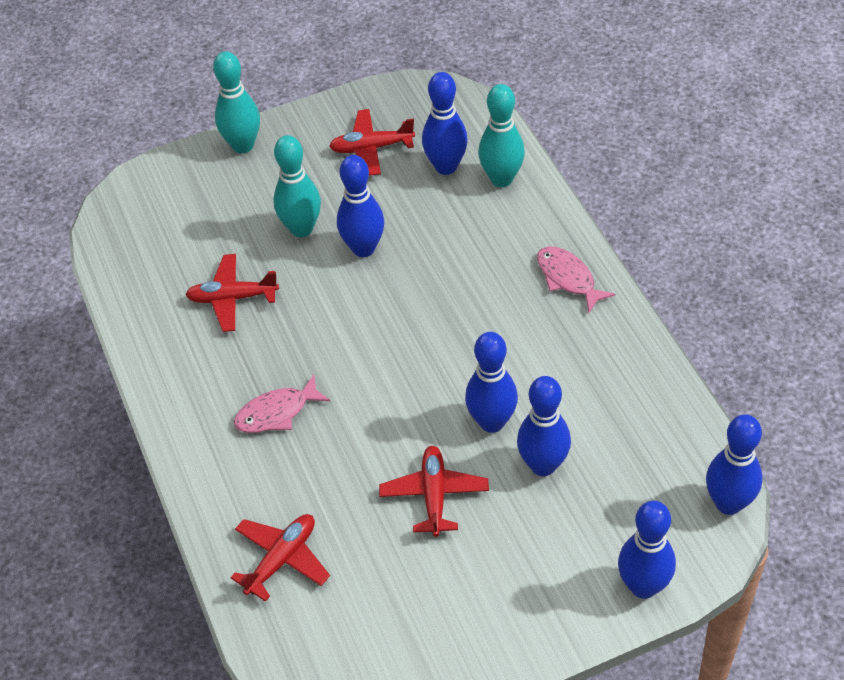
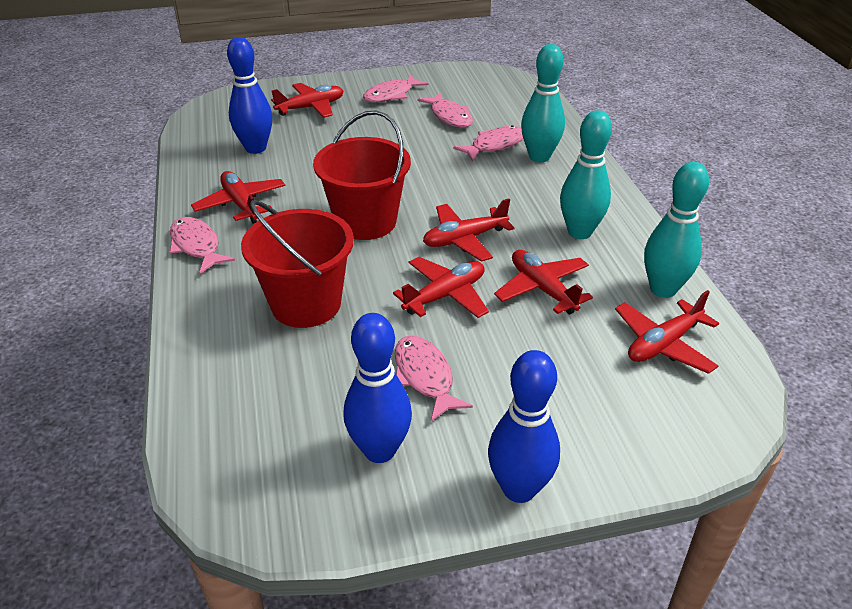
blue bowling pin: 6 -> 3
pink fish: 2 -> 5
red bucket: 0 -> 2
red plane: 4 -> 6

